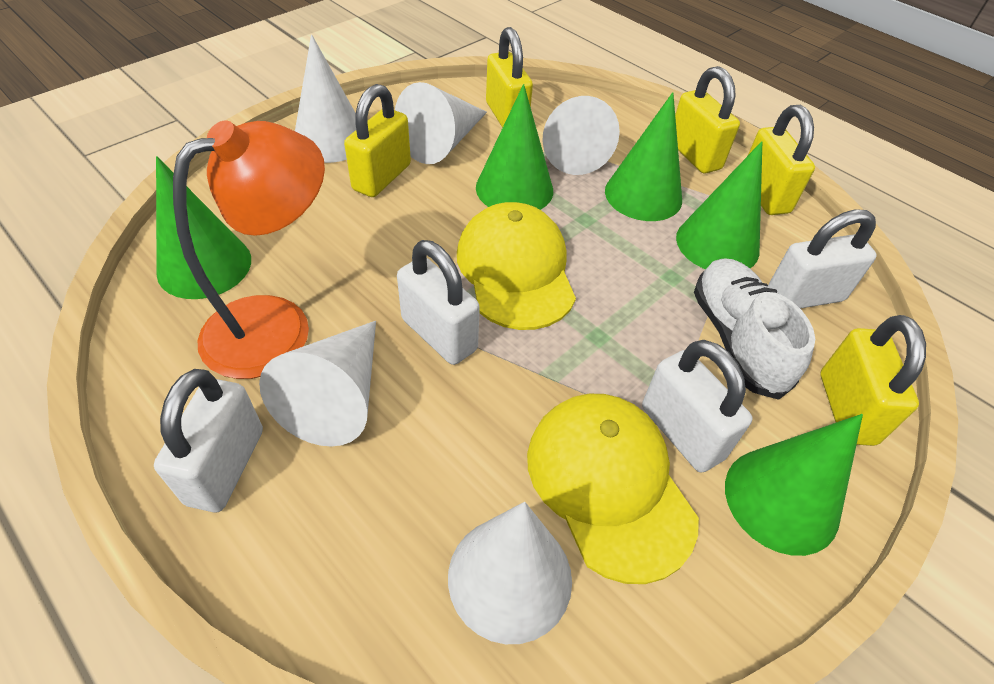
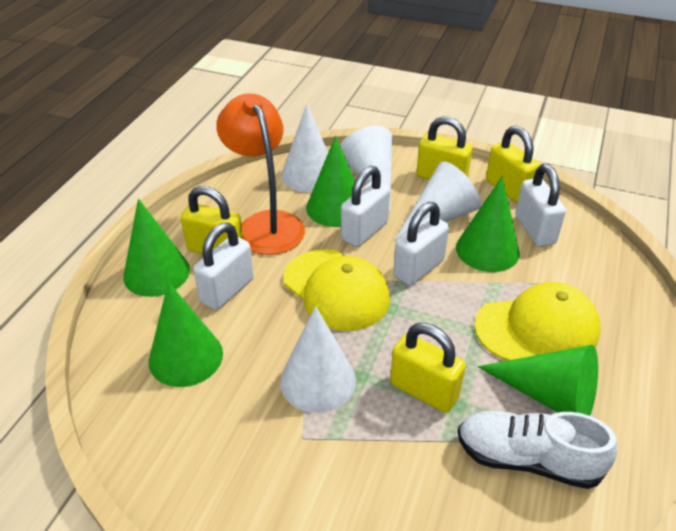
white cone: 5 -> 4
yellow padlock: 5 -> 4

